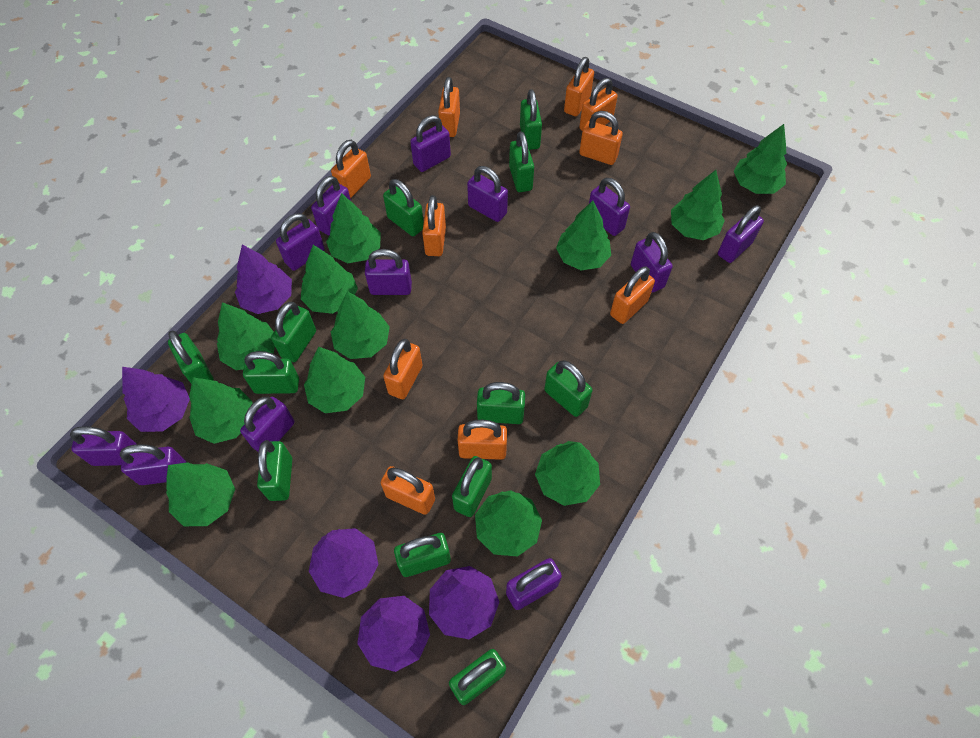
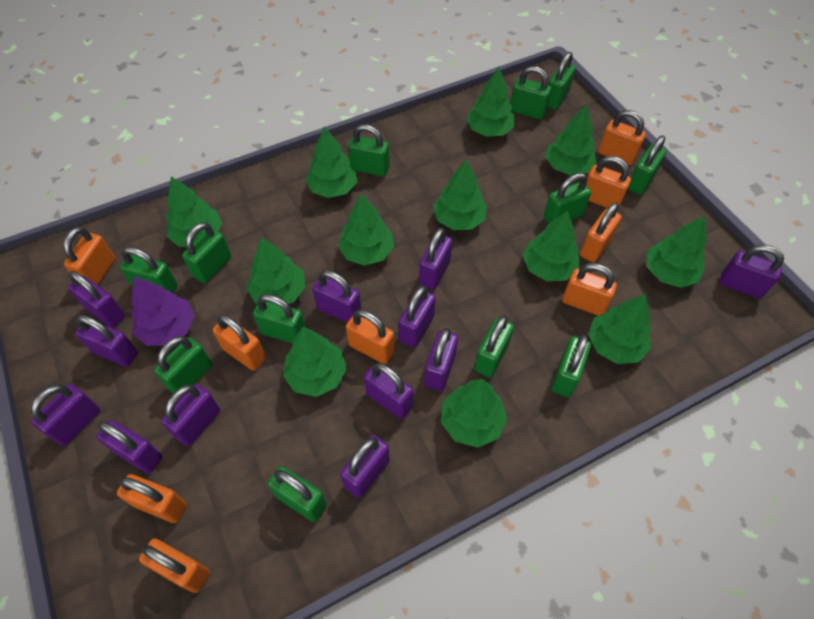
orange padlock: 10 -> 9
purple tree: 5 -> 1

